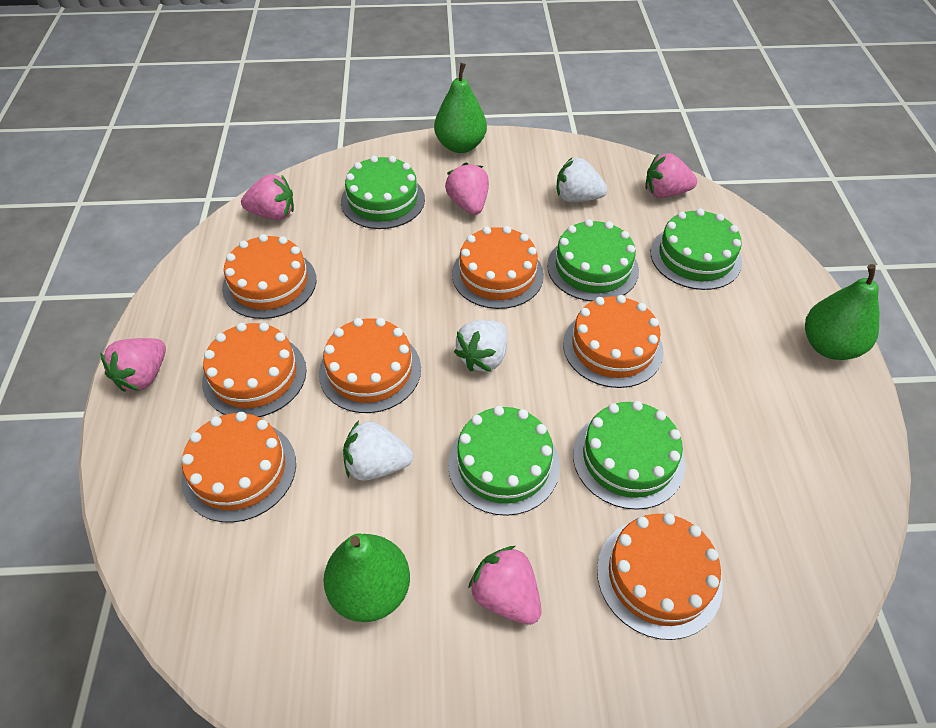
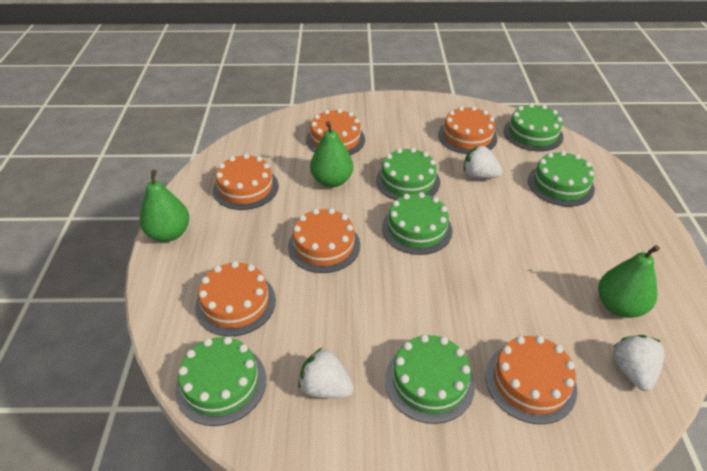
green cake: 5 -> 6
orange cake: 7 -> 6
pink strawberry: 5 -> 0

